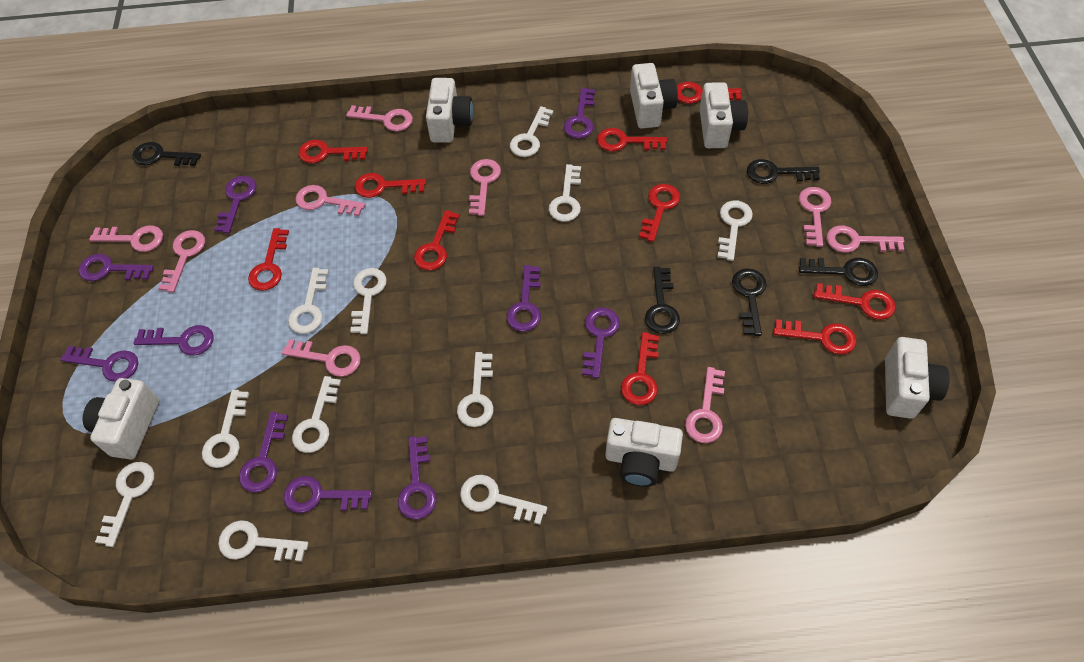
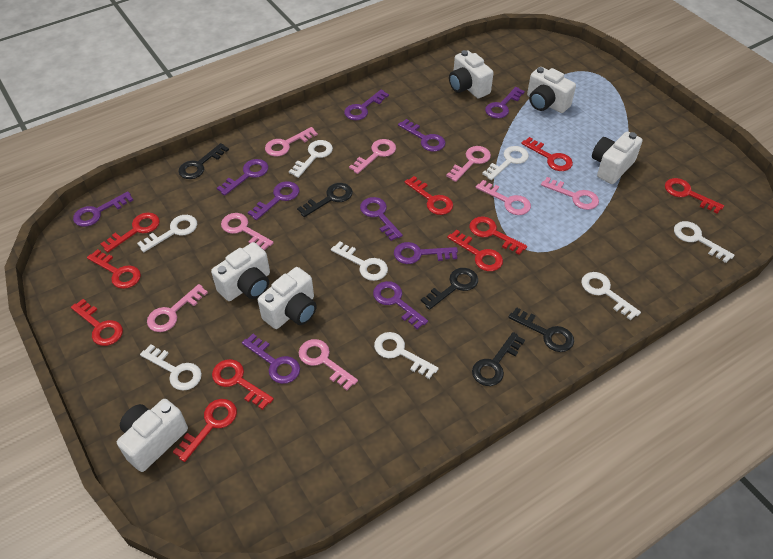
pink key: 9 -> 8
white key: 11 -> 8

